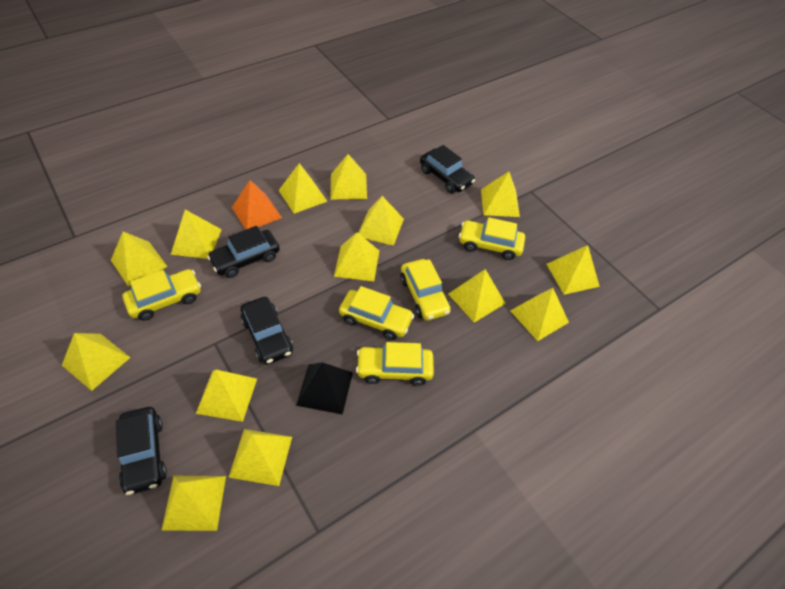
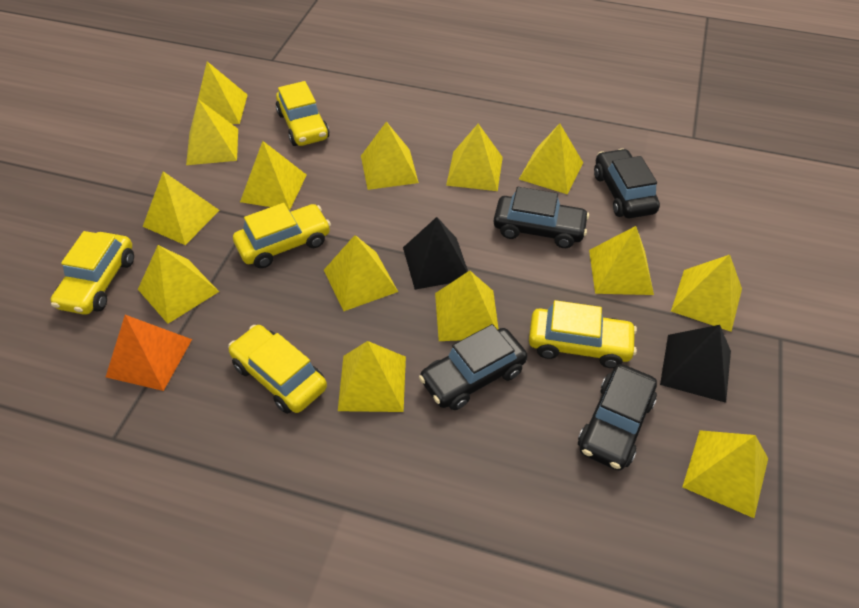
black pyramid: 1 -> 2

